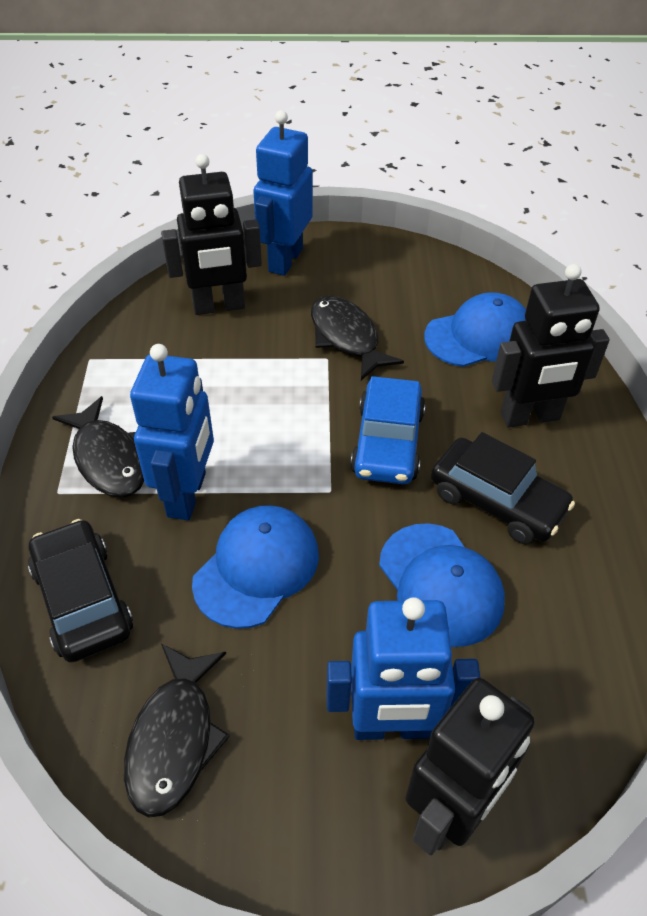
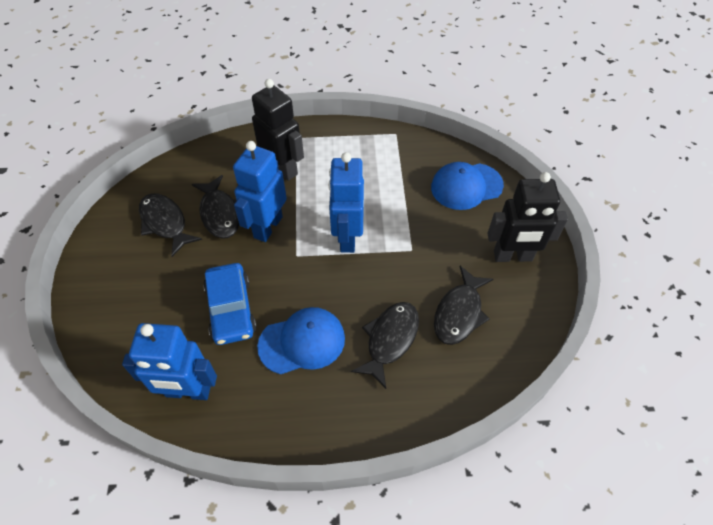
black car: 2 -> 0
black fish: 3 -> 4
black robot: 3 -> 2
blue cap: 3 -> 2

